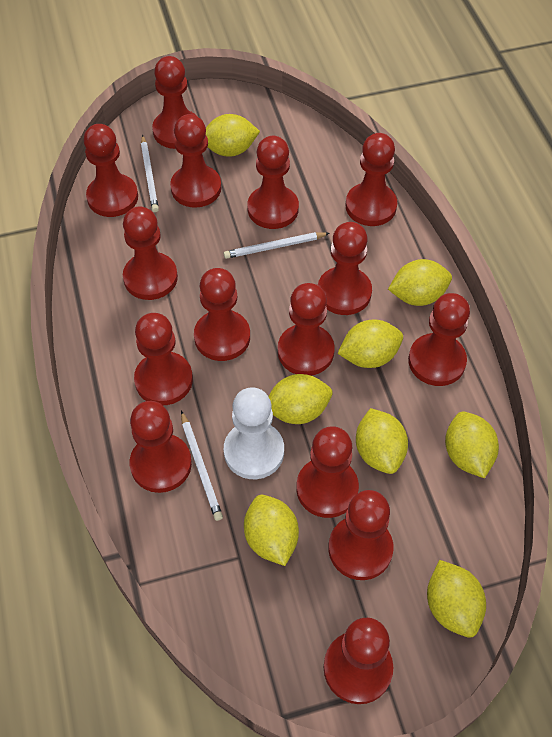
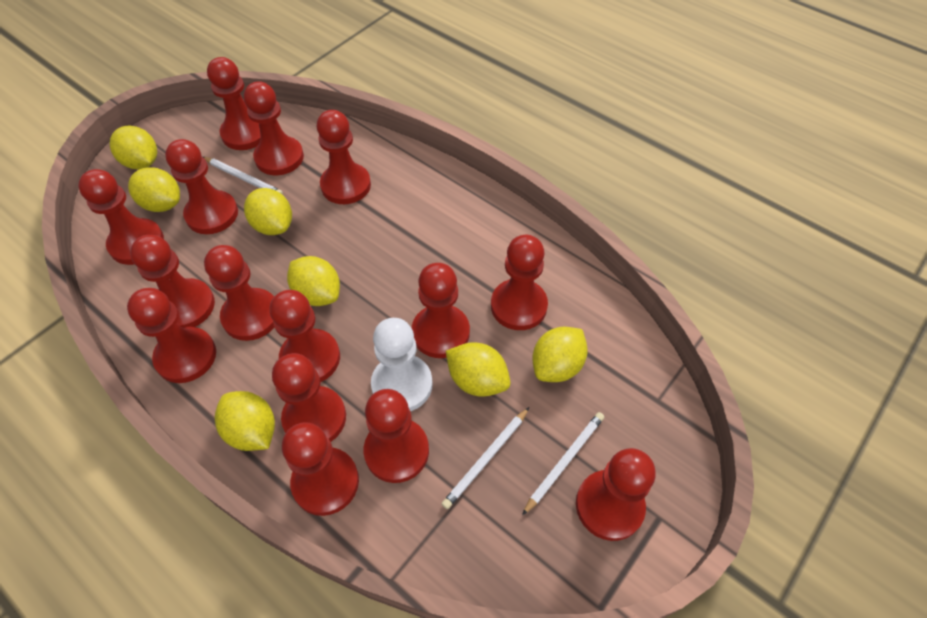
yellow lemon: 8 -> 7

